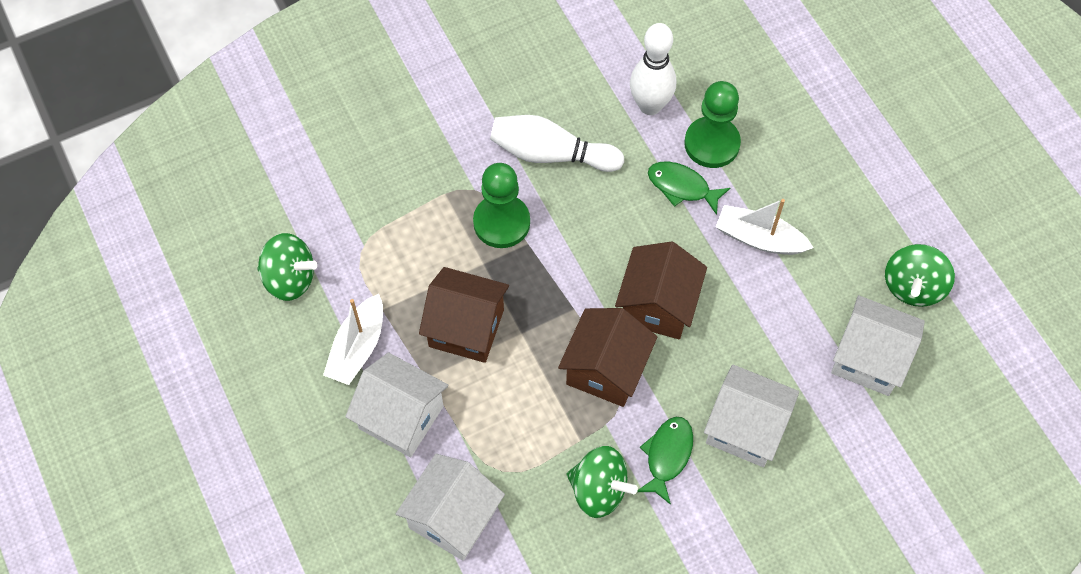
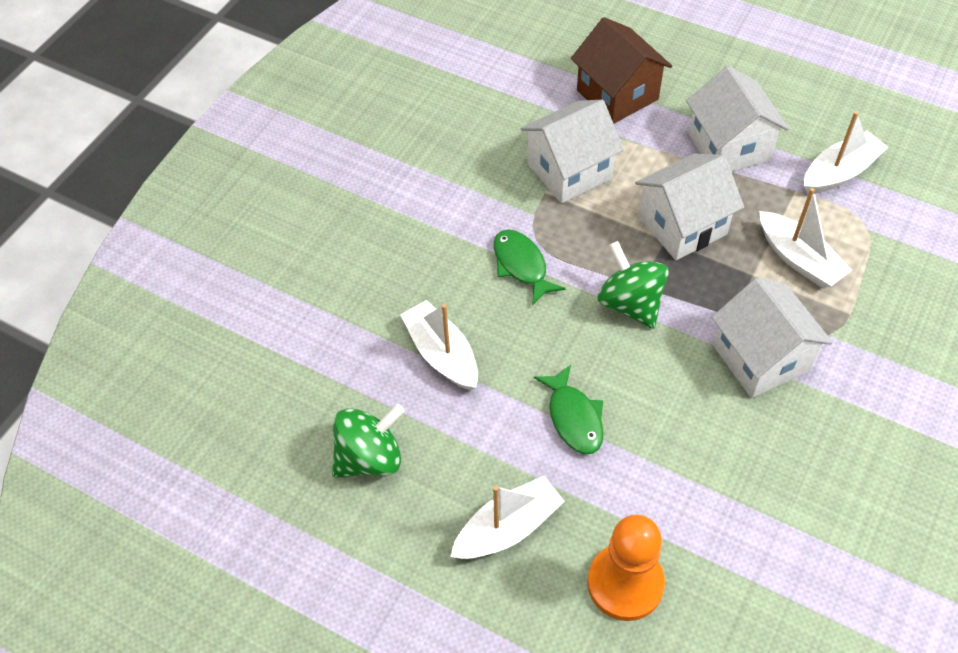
brown house: 3 -> 1
green pawn: 2 -> 0
green spinning top: 3 -> 2
orange pawn: 0 -> 1
white boat: 2 -> 4
white bowling pin: 2 -> 0

